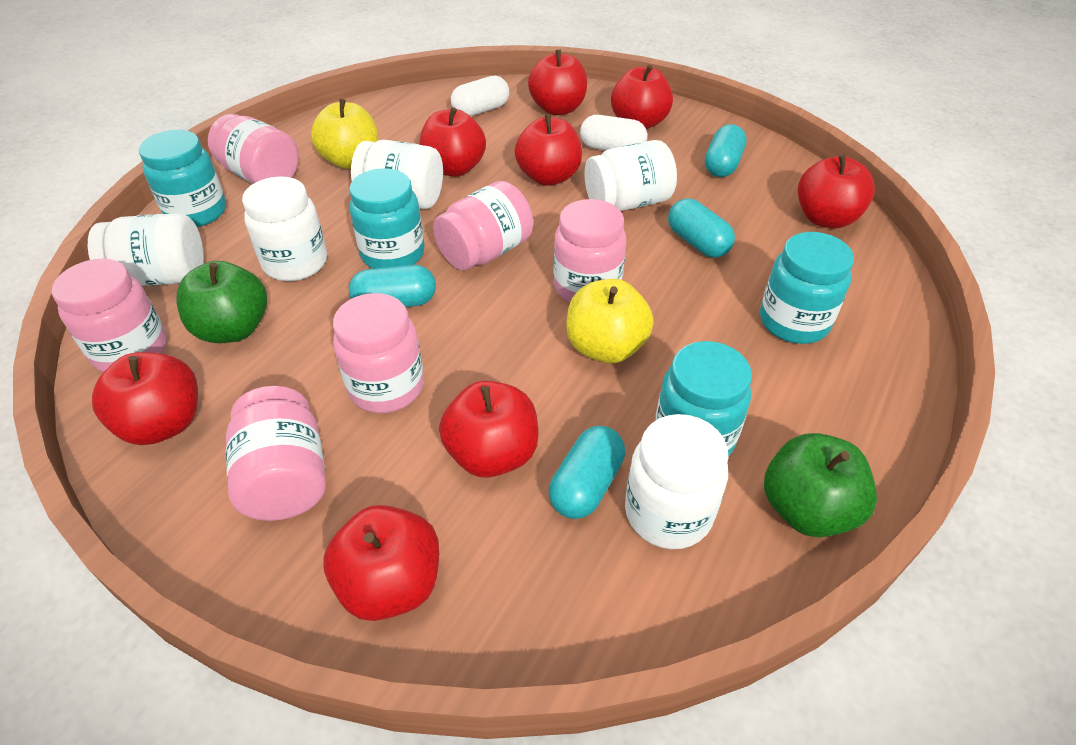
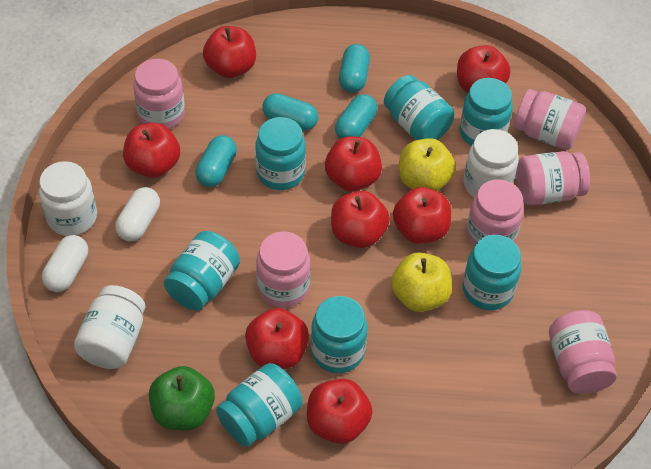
green apple: 2 -> 1
turquoise jar: 4 -> 7
white jar: 5 -> 3

